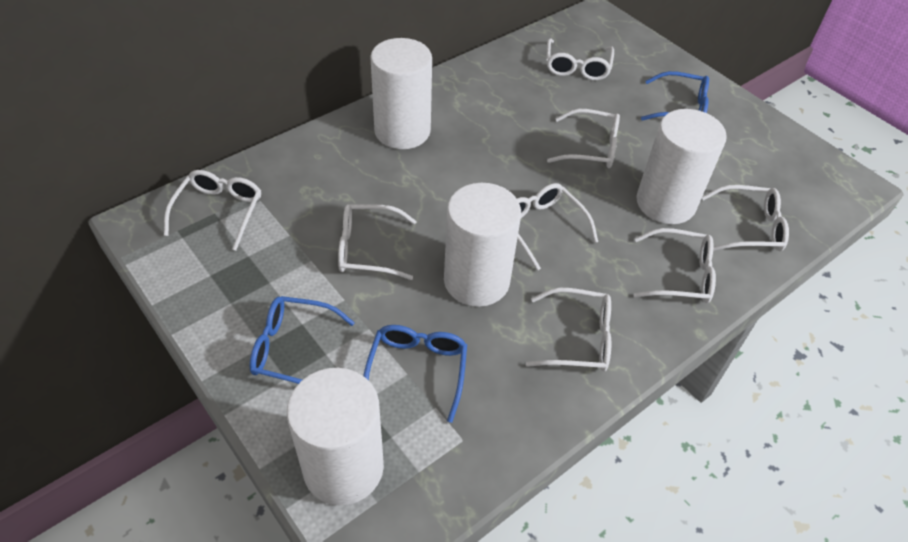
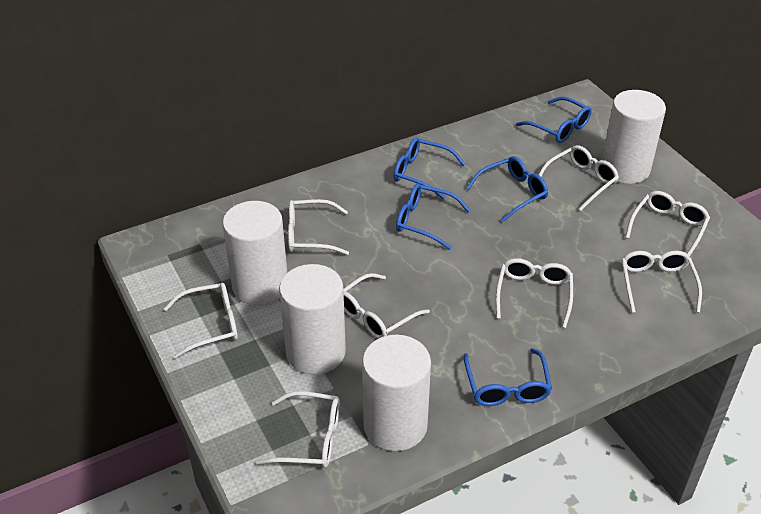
blue glasses: 3 -> 5

